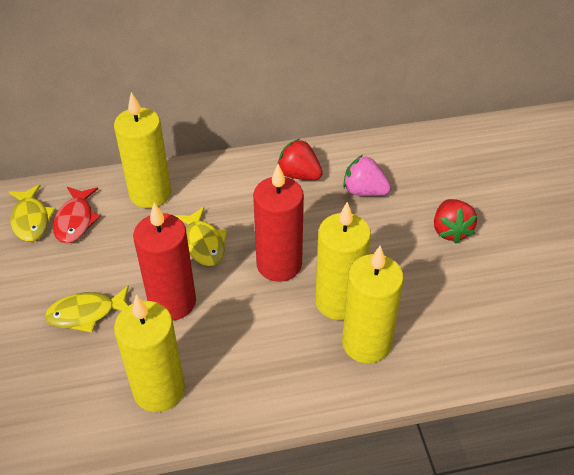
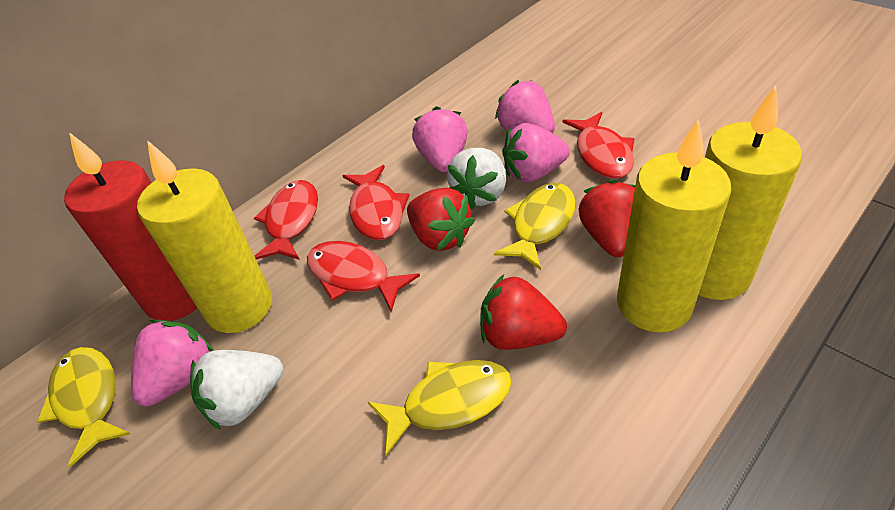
pink strawberry: 1 -> 4
red candle: 2 -> 1
red fish: 1 -> 4
red strawberry: 2 -> 3
white strawberry: 0 -> 2
yellow candle: 4 -> 3

